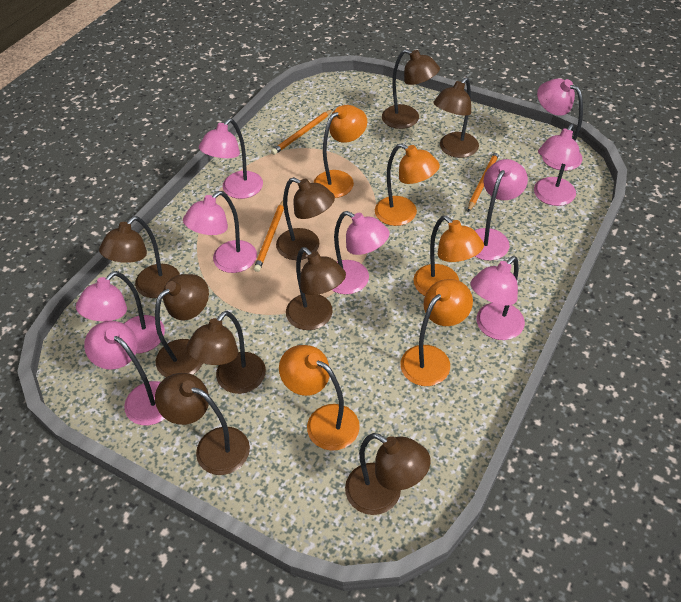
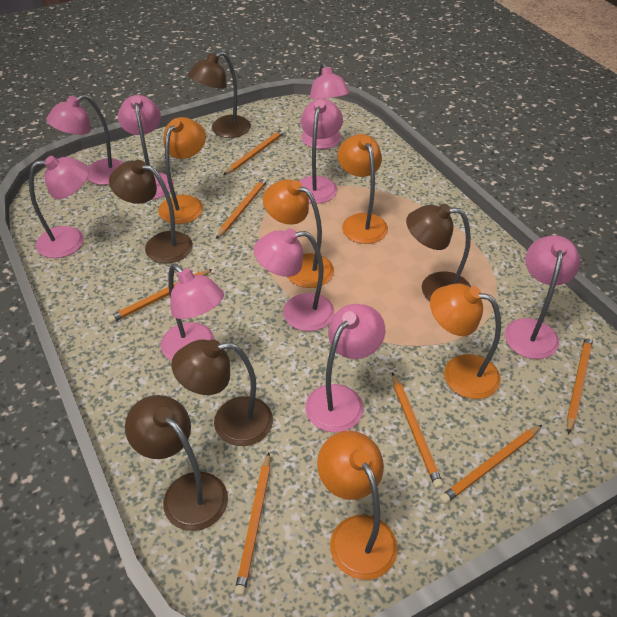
brown lamp: 9 -> 5
orange pencil: 3 -> 7

